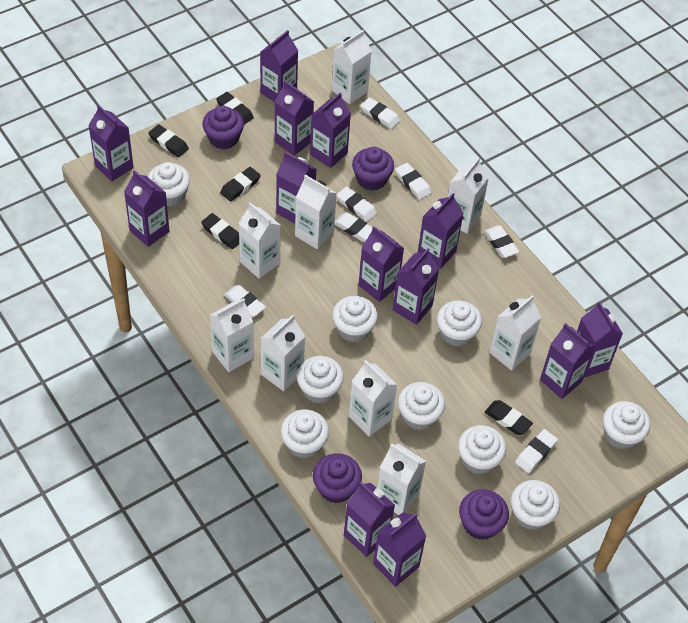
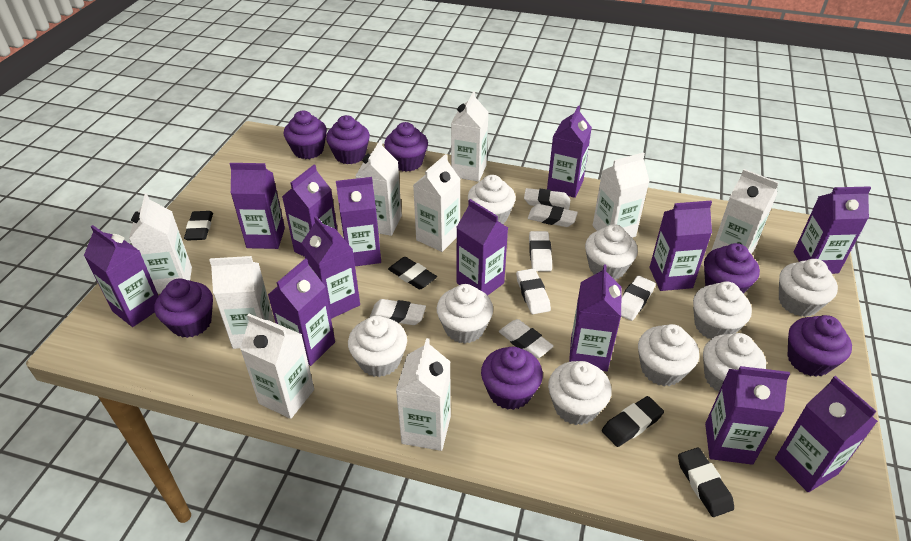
black eraser: 5 -> 4
purple cupcake: 4 -> 7

